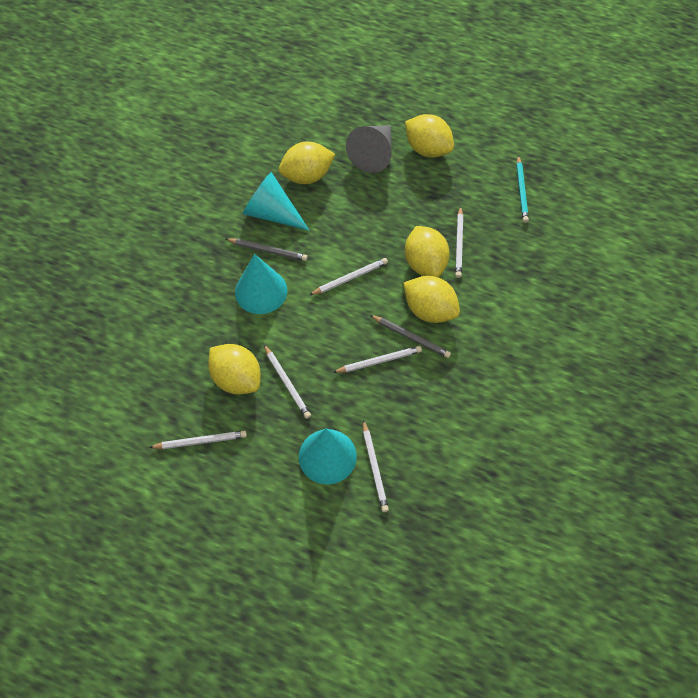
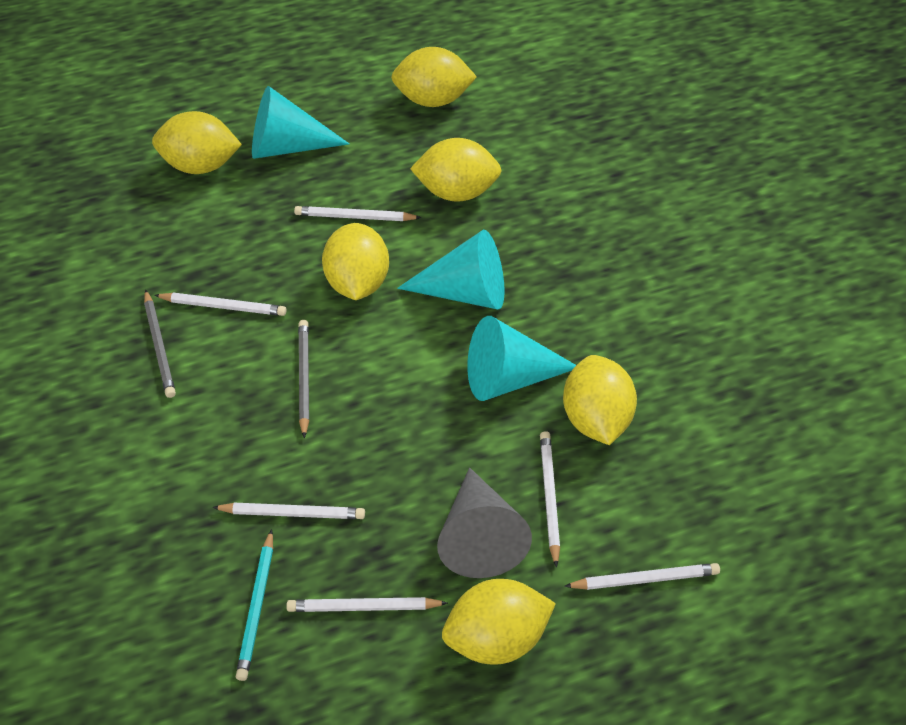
yellow lemon: 5 -> 6

